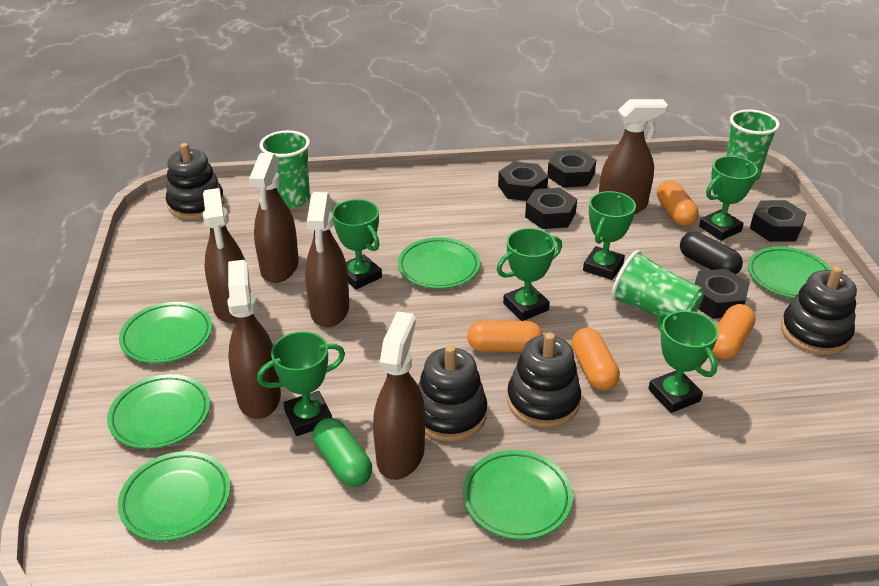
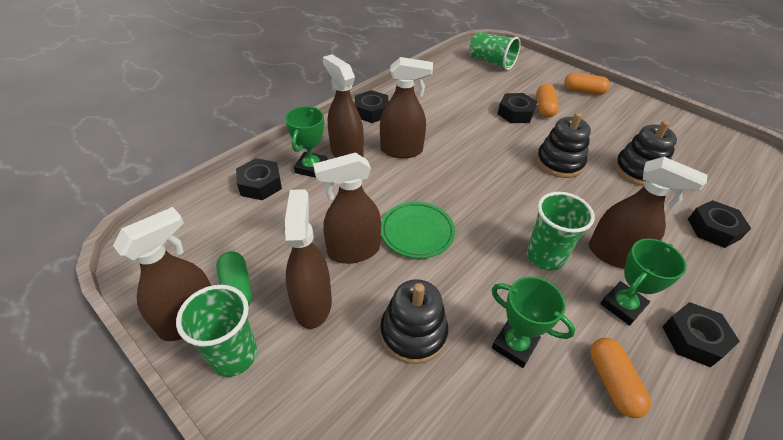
black capsule: 1 -> 0
black stacking toy: 4 -> 3
green plate: 6 -> 1
green trophy: 6 -> 3
orange capsule: 4 -> 3

